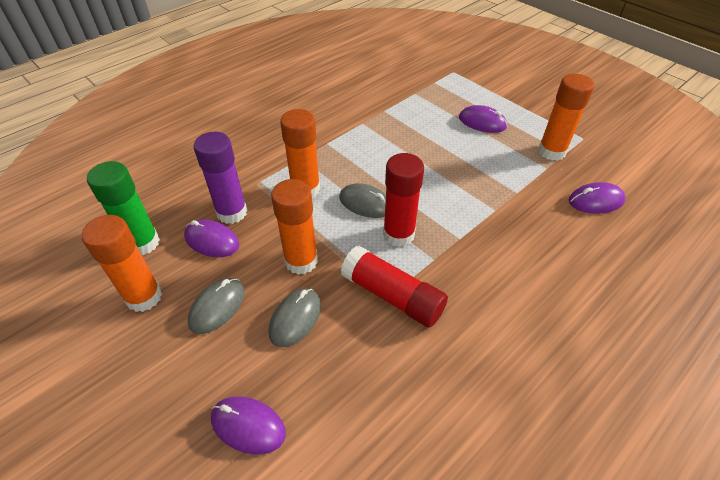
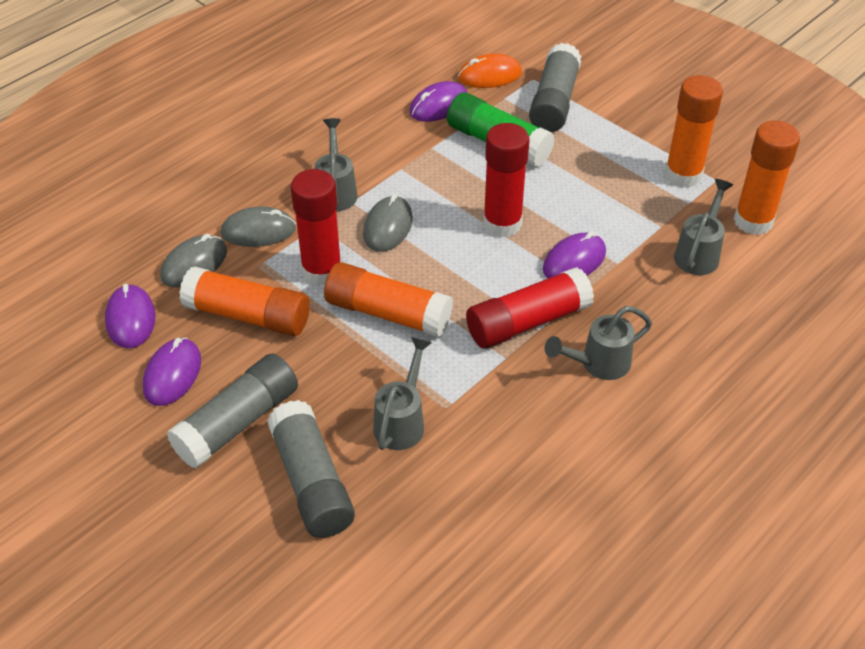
grey glue stick: 0 -> 3
grey watering can: 0 -> 4
orange mouse: 0 -> 1
purple glue stick: 1 -> 0
red glue stick: 2 -> 3

